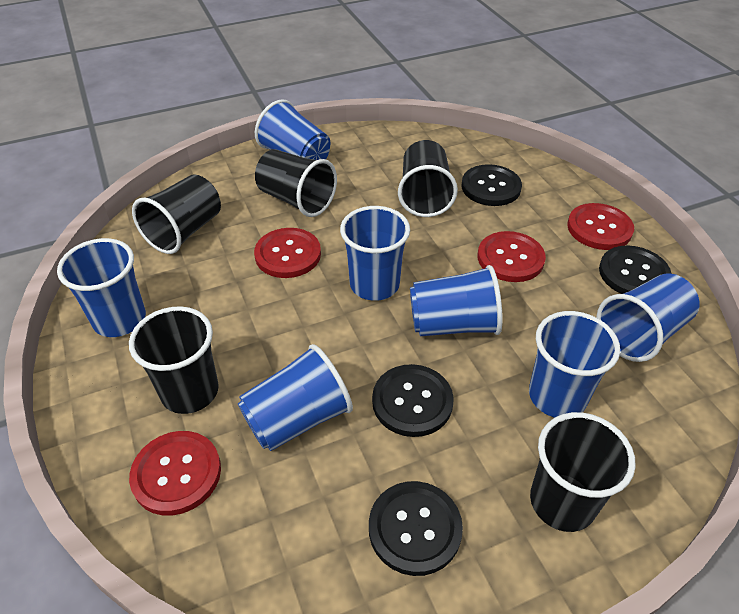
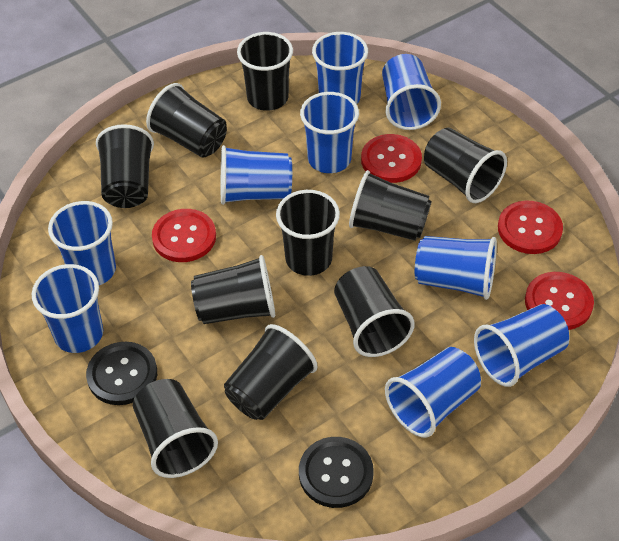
black button: 4 -> 2
black cup: 5 -> 10
blue cup: 7 -> 9

